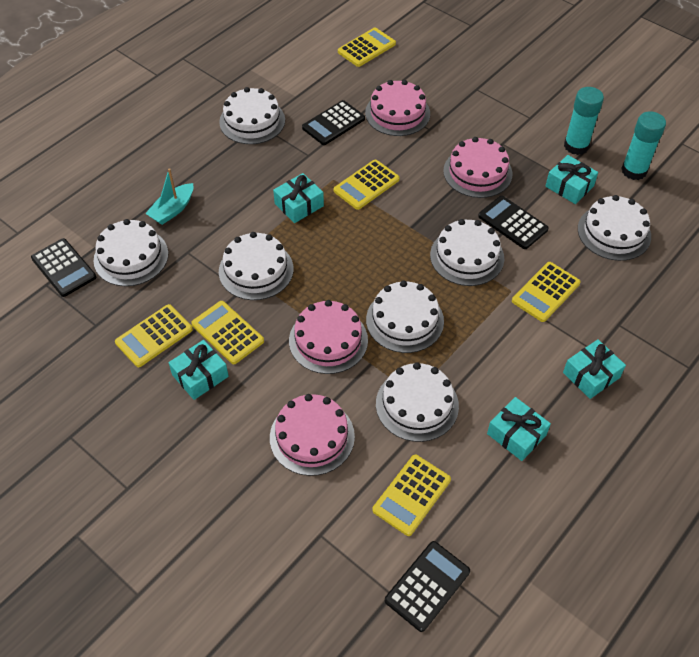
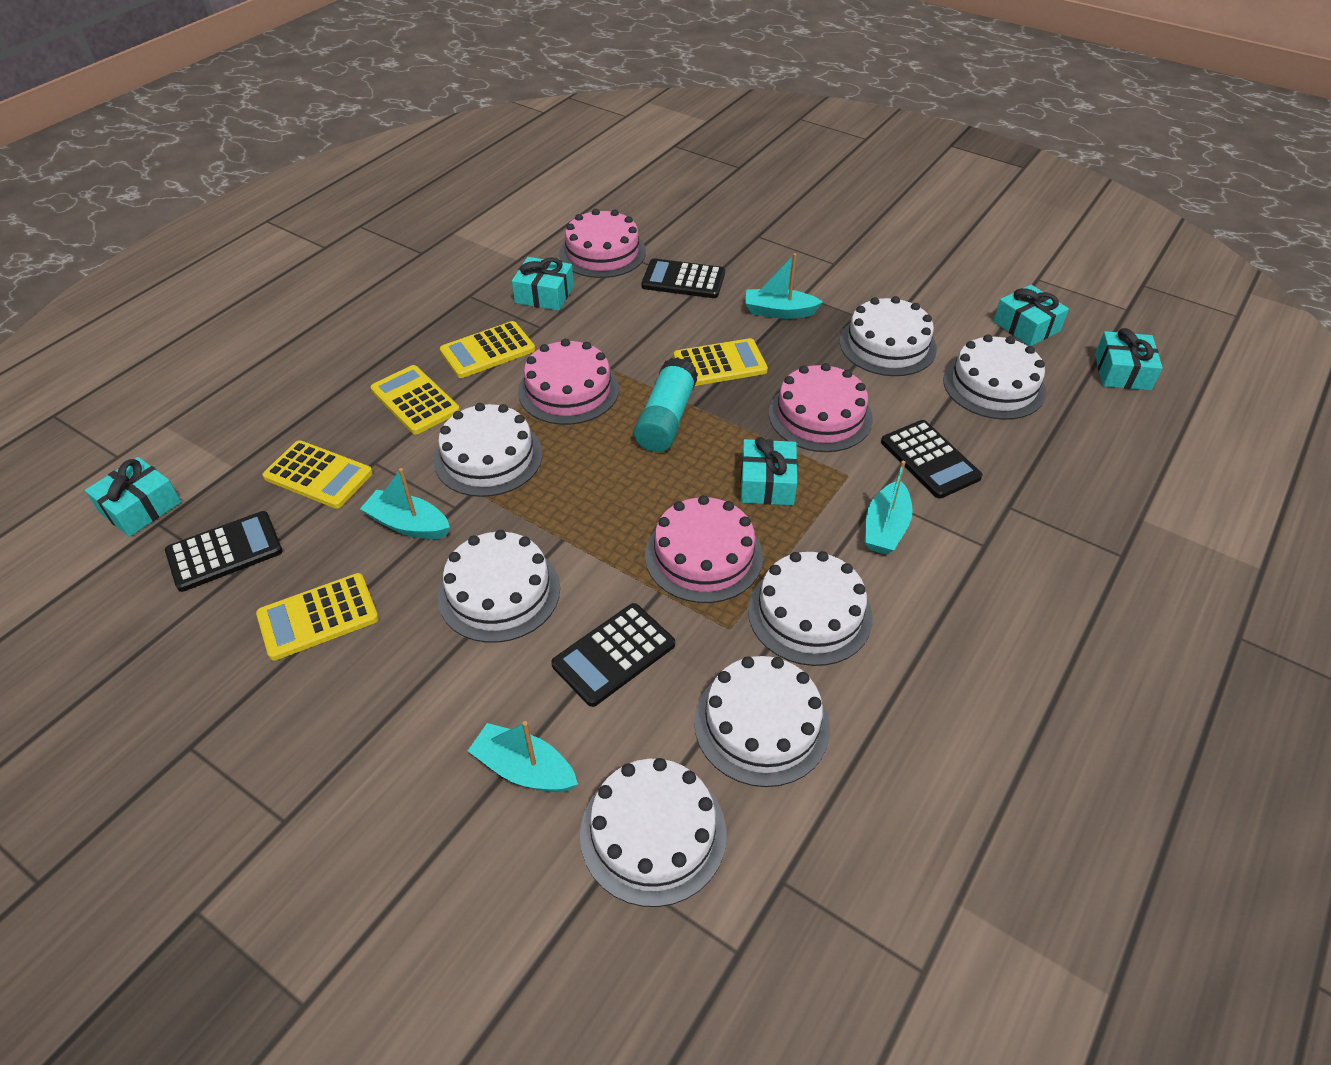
turquoise boat: 1 -> 4
turquoise glue stick: 2 -> 1
yellow calculator: 6 -> 5

